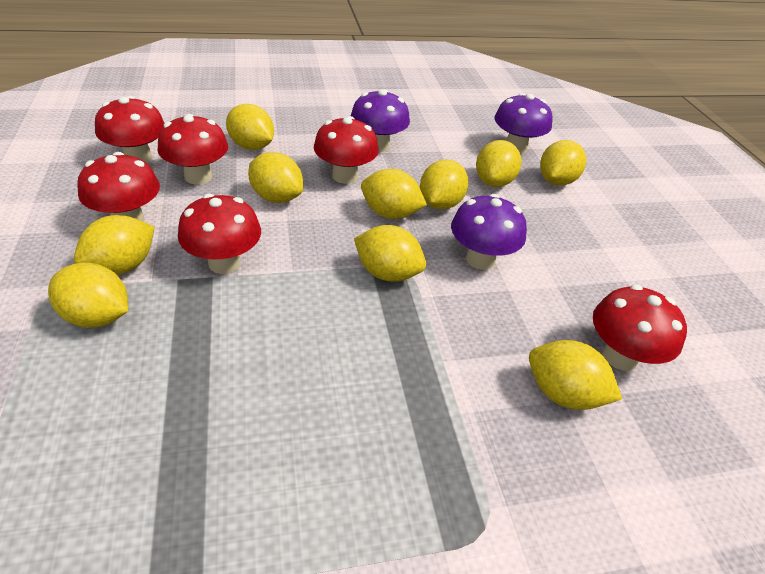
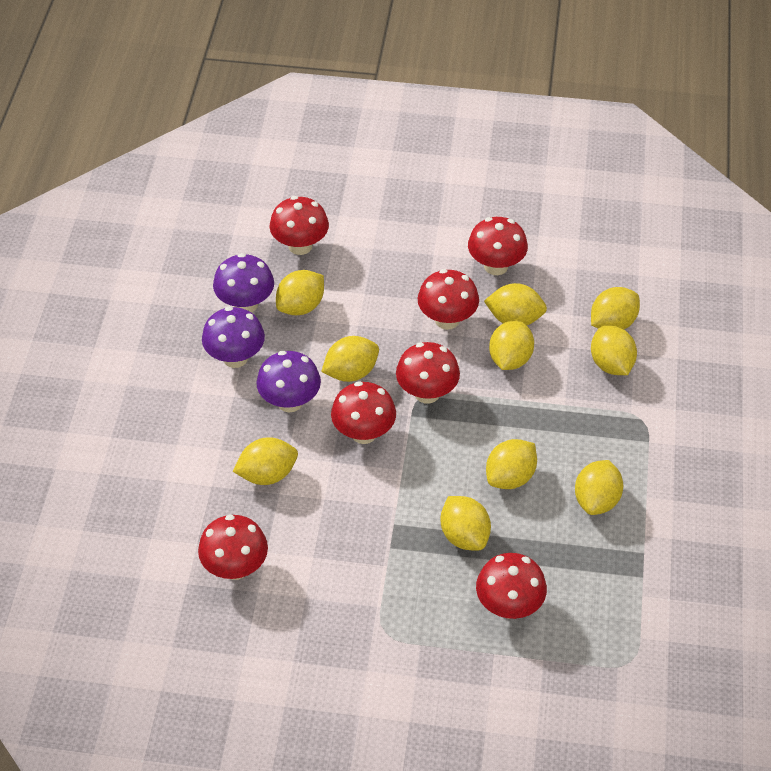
red mushroom: 6 -> 7

